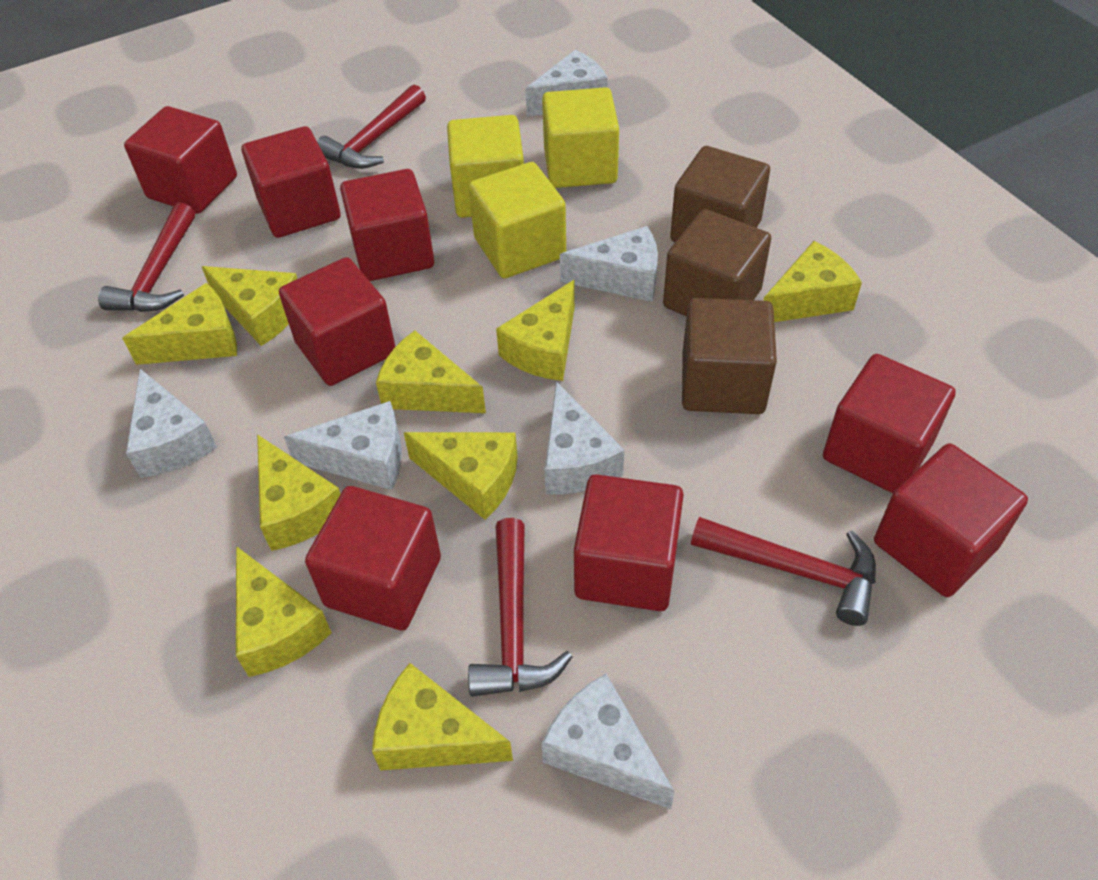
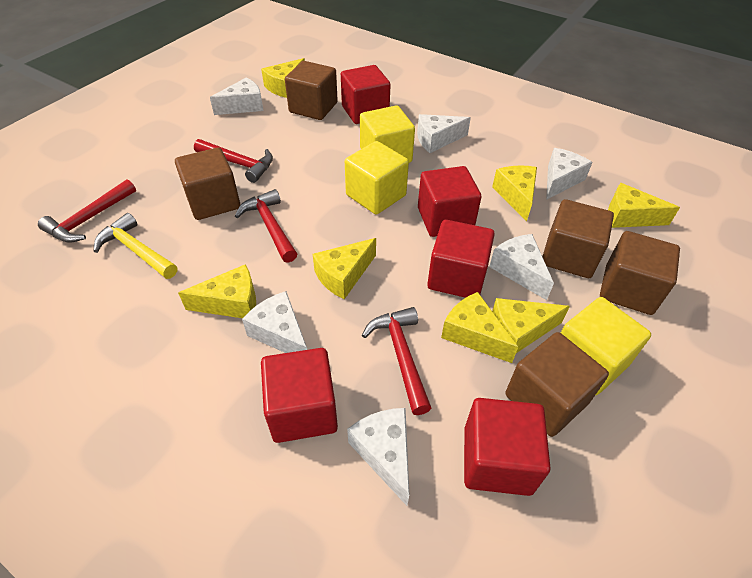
brown cube: 3 -> 5
red cube: 8 -> 5
yellow cheese: 9 -> 7
yellow hammer: 0 -> 1

